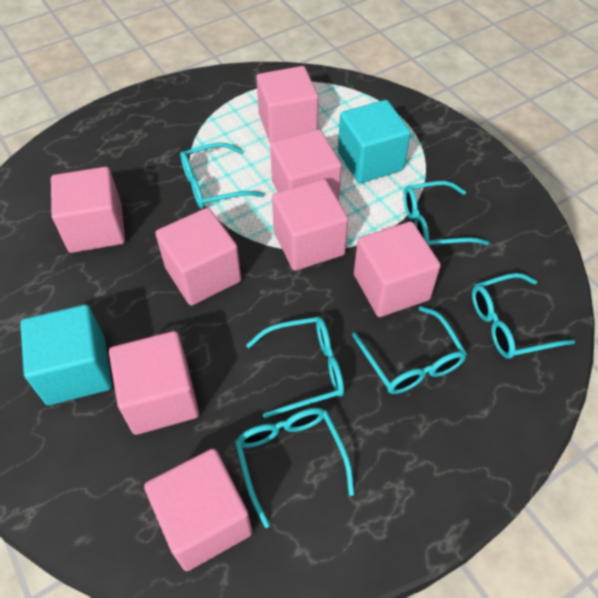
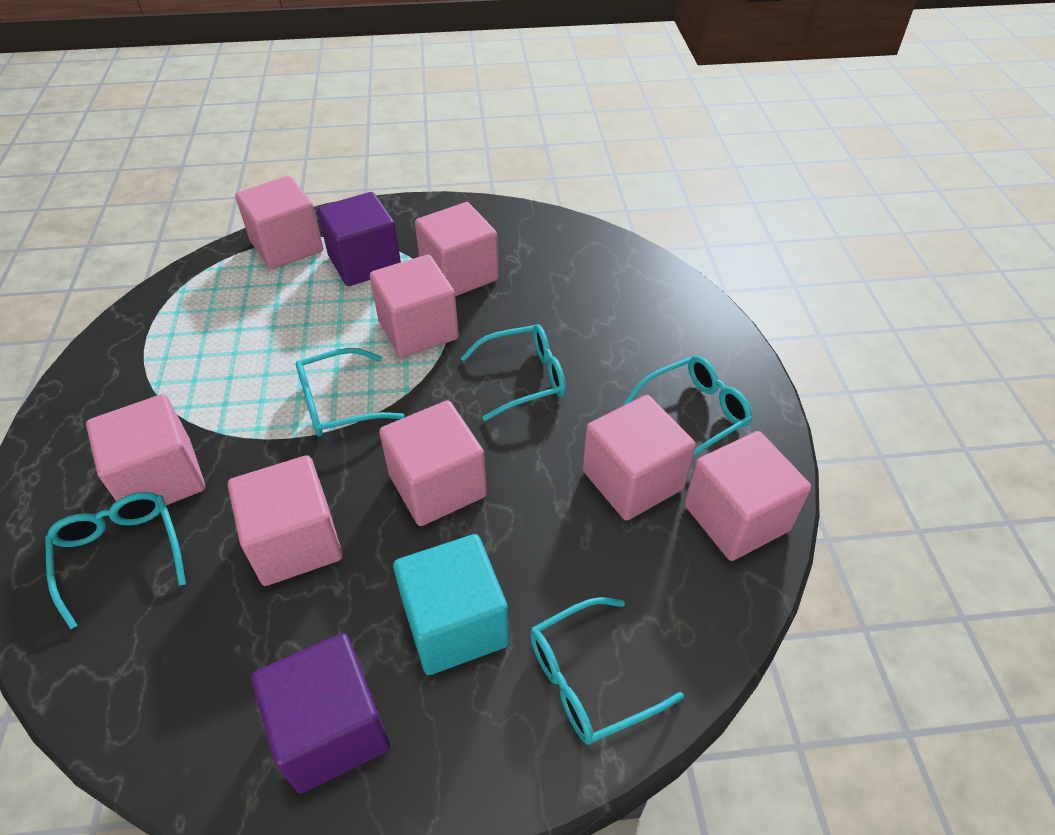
purple cube: 0 -> 2
turquoise cube: 2 -> 1
turquoise glasses: 6 -> 5

